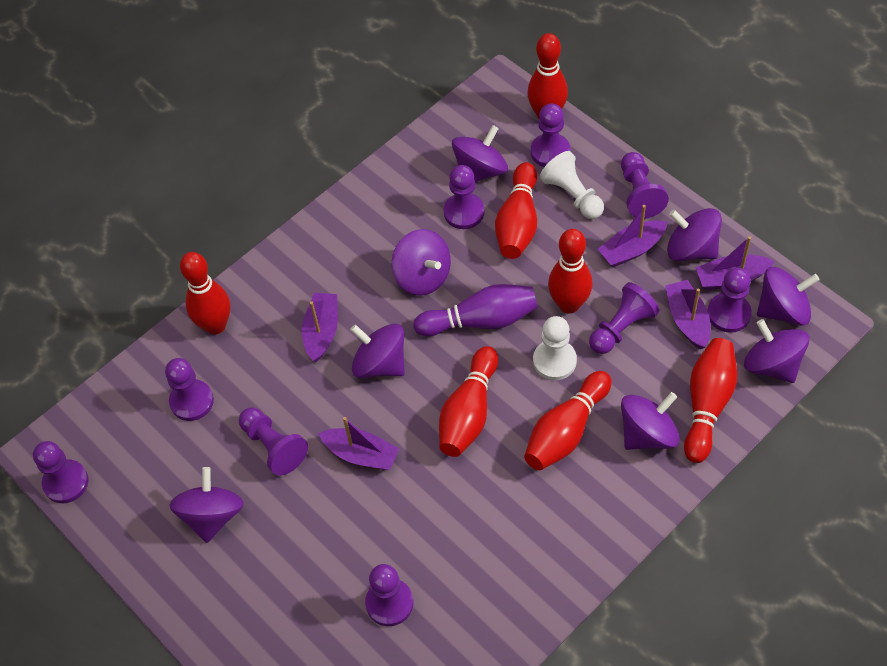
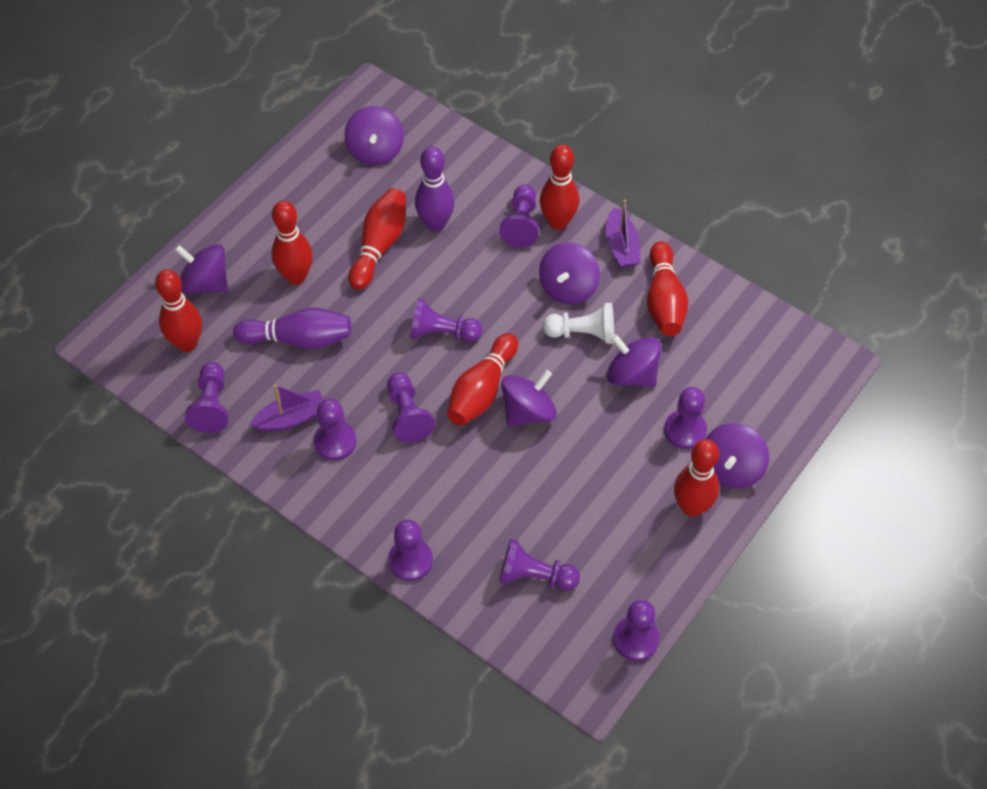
purple boat: 5 -> 2
purple bowling pin: 1 -> 2
purple spinning top: 8 -> 6
white pawn: 2 -> 1

